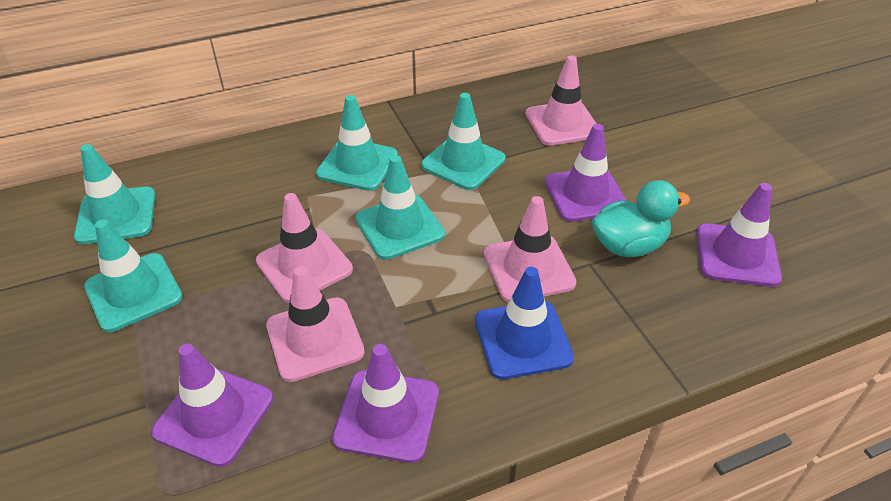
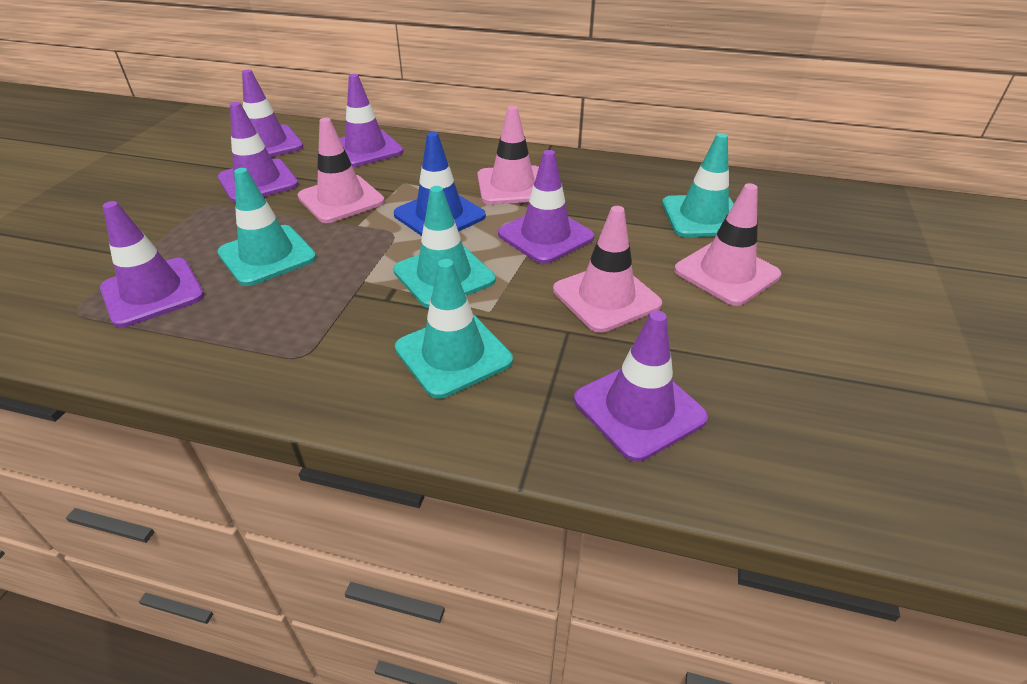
purple traffic cone: 4 -> 6
turquoise duck: 1 -> 0
turquoise traffic cone: 5 -> 4

